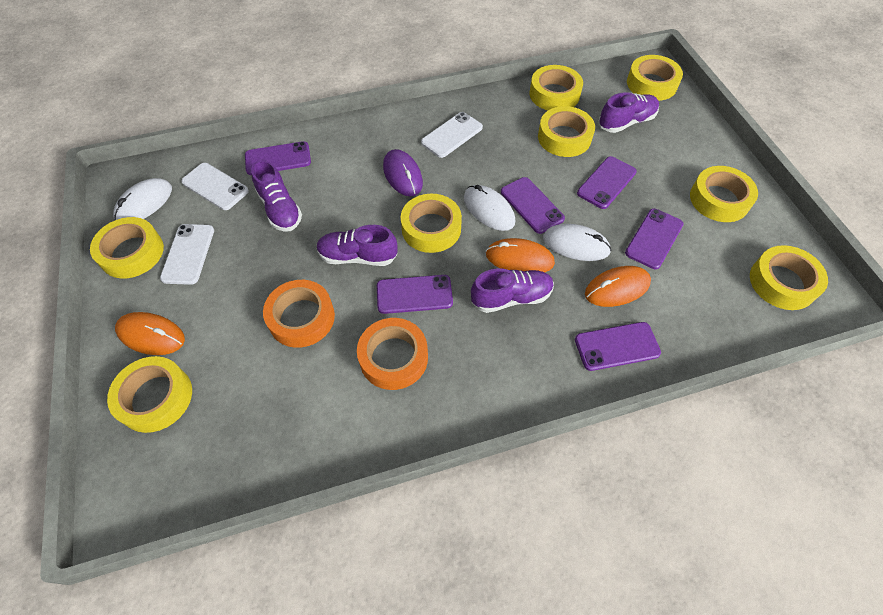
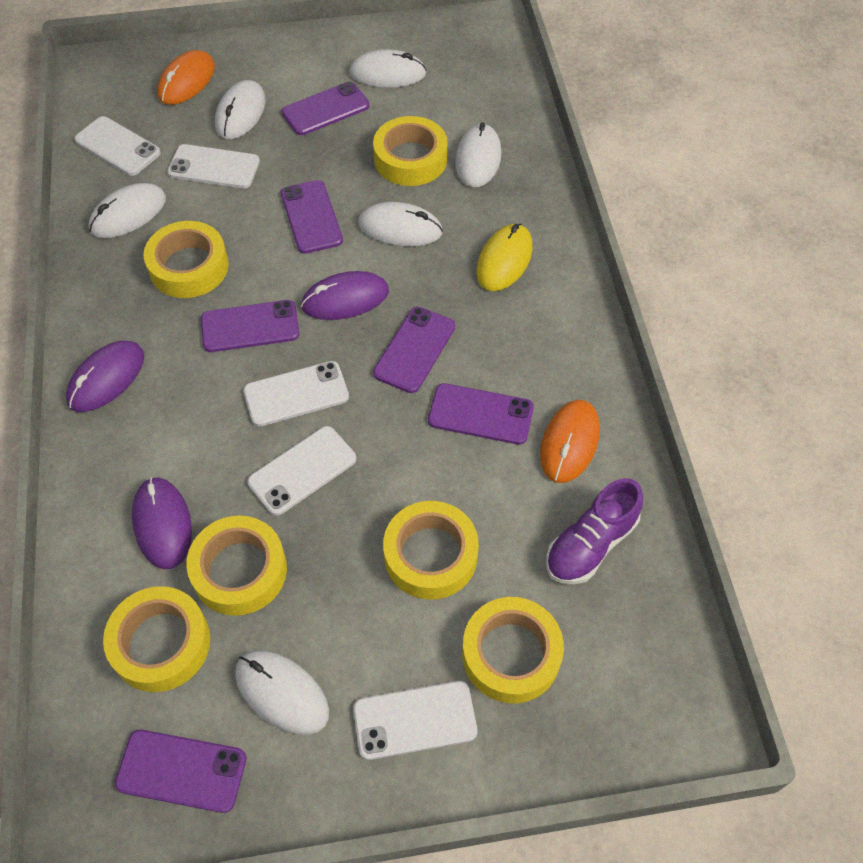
orange mouse: 3 -> 2
orange tape: 2 -> 0
purple mouse: 1 -> 3
purple shoe: 4 -> 1
white mouse: 3 -> 6
white phone: 3 -> 5
yellow mouse: 0 -> 1
yellow tape: 8 -> 6

